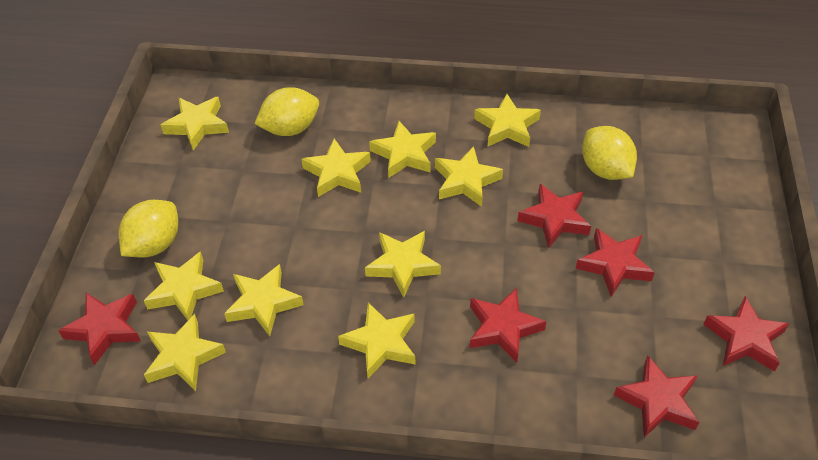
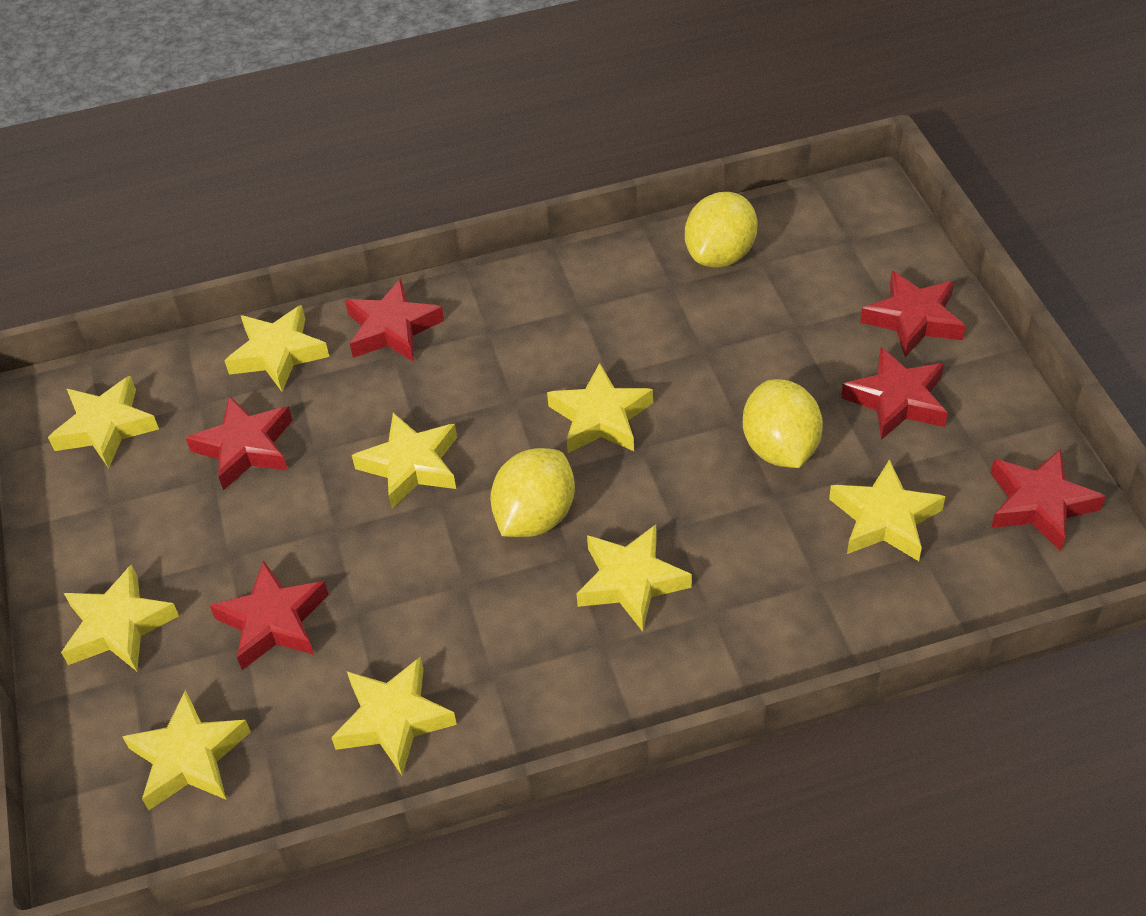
yellow star: 10 -> 9

